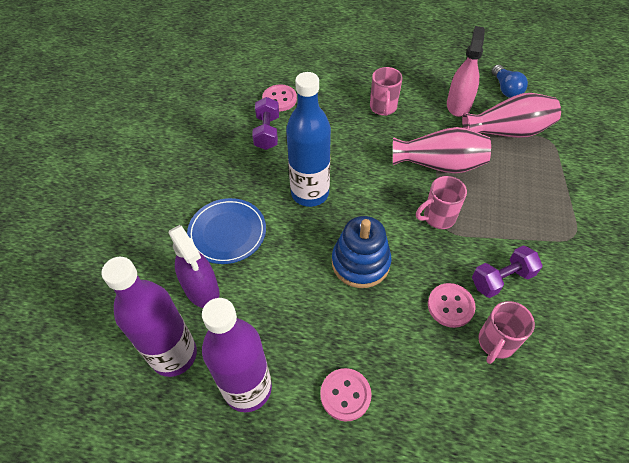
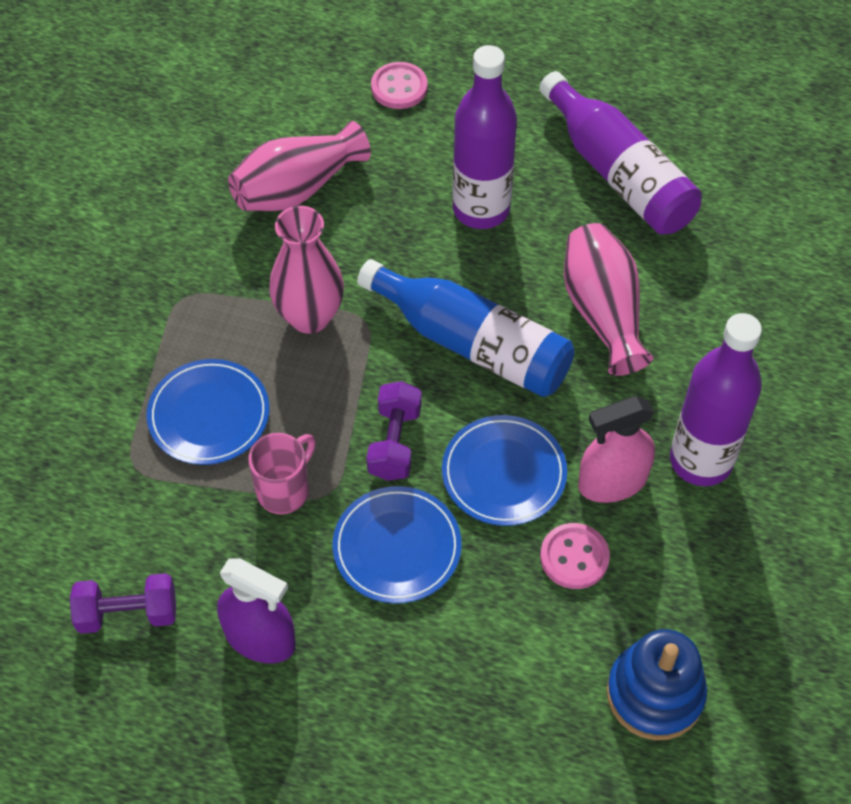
blue light bulb: 1 -> 0
blue plate: 1 -> 3
pink button: 3 -> 2
pink mug: 3 -> 1
pink vase: 2 -> 3
purple bottle: 2 -> 3

